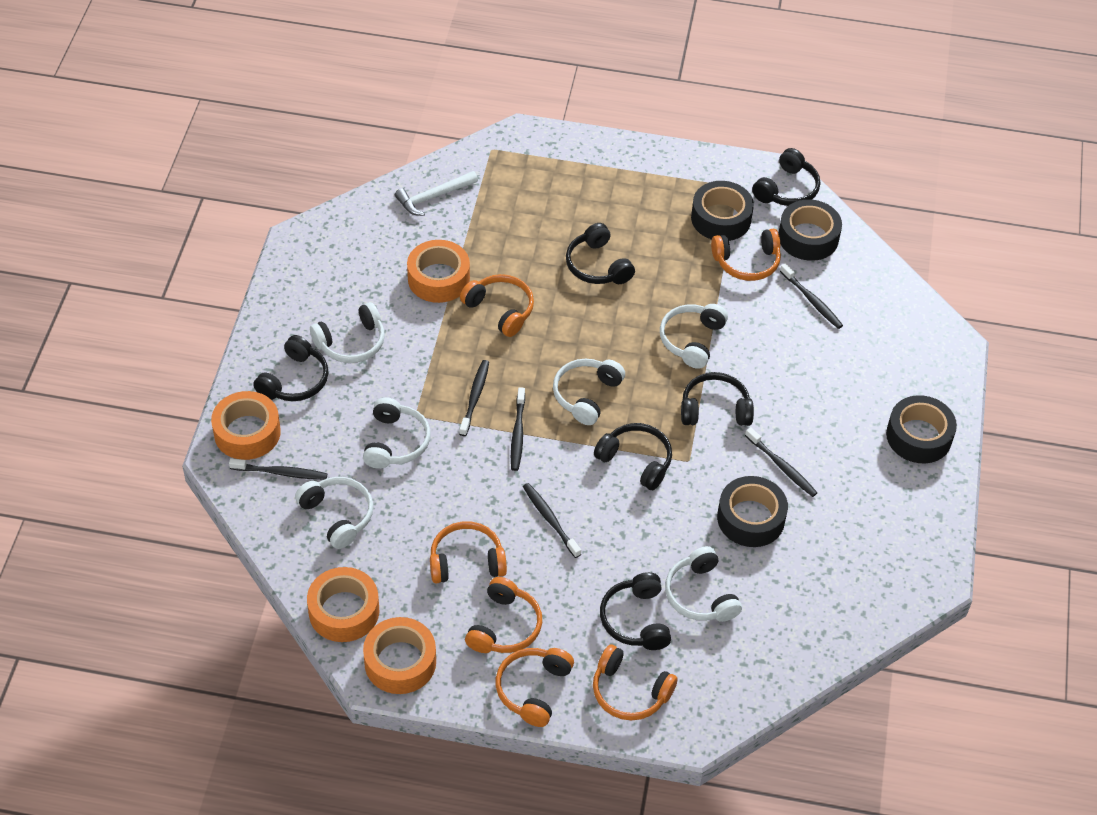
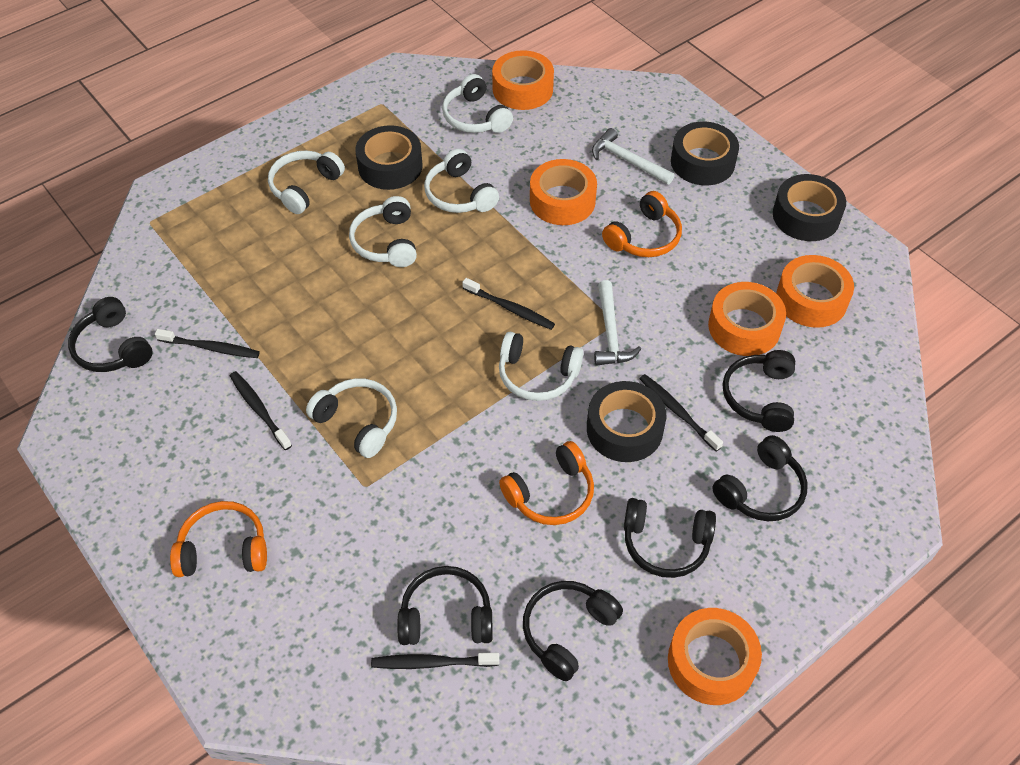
black toothbrush: 6 -> 5
orange headphones: 6 -> 3
orange tape: 4 -> 5
white hammer: 1 -> 2

